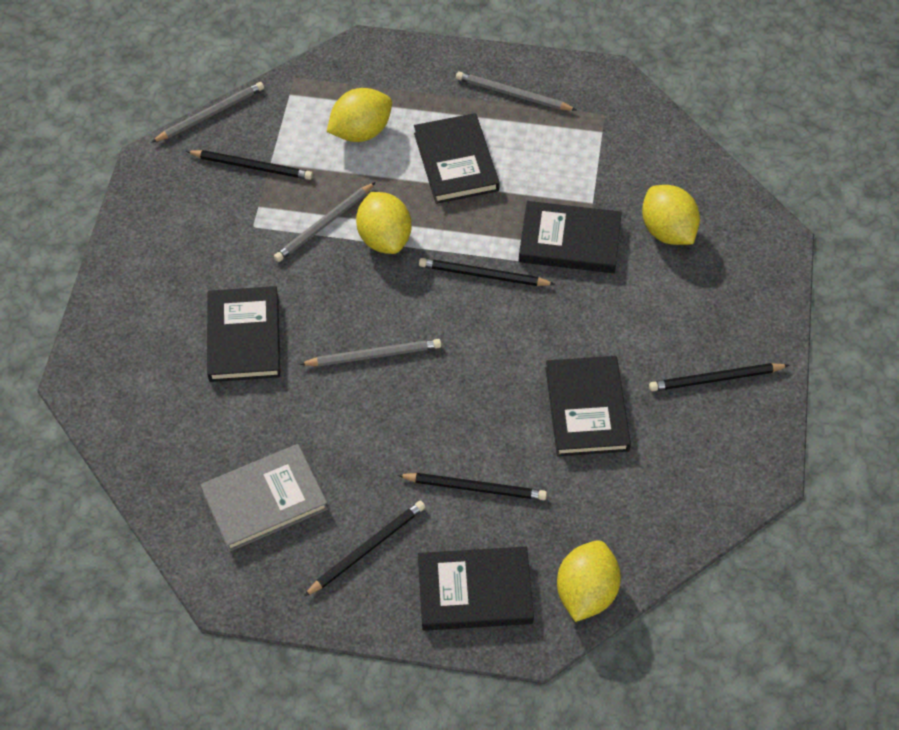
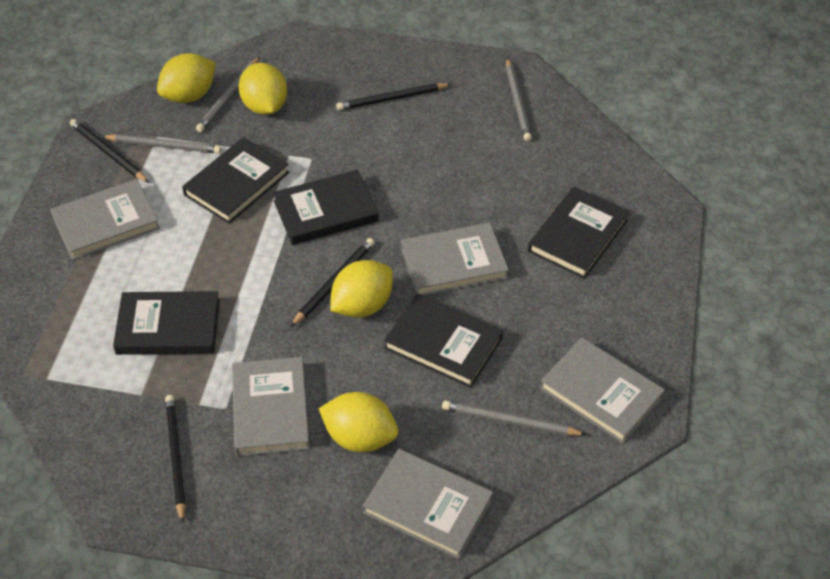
black pencil: 5 -> 4
grey book: 1 -> 5

